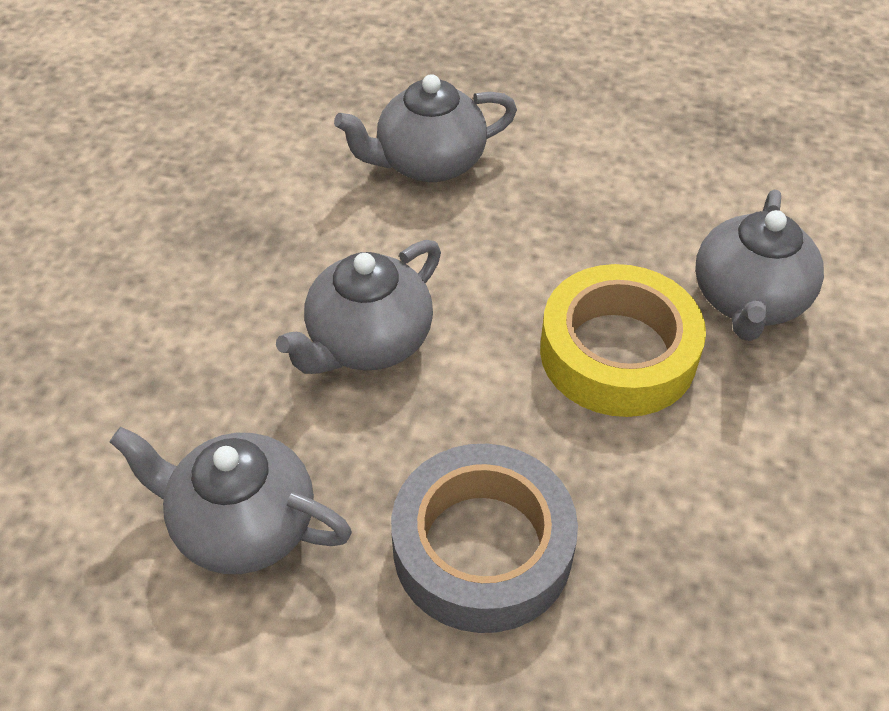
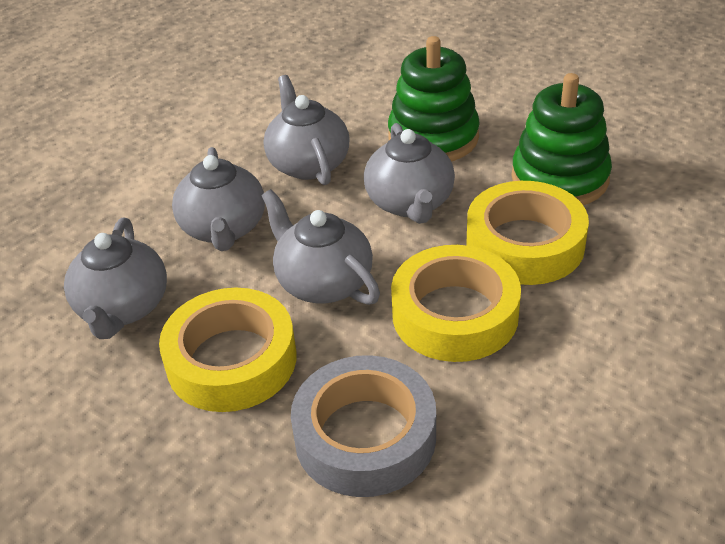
green stacking toy: 0 -> 2
grey teapot: 4 -> 5
yellow tape: 1 -> 3

